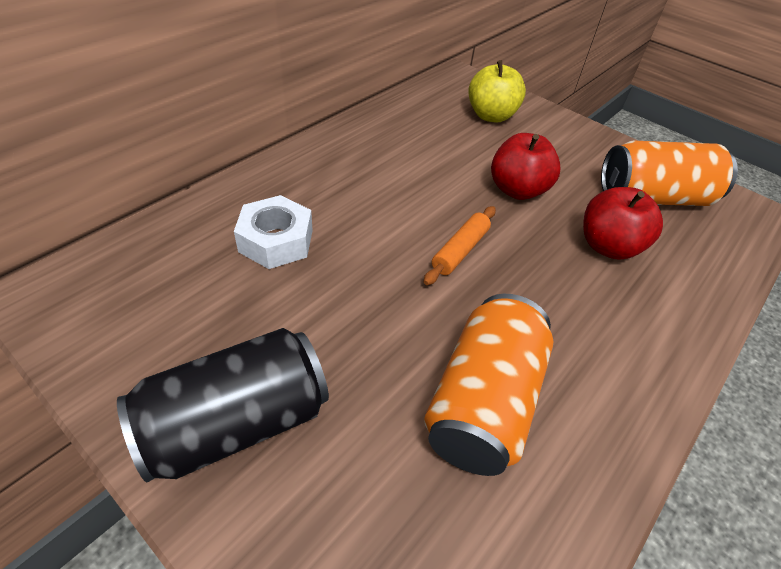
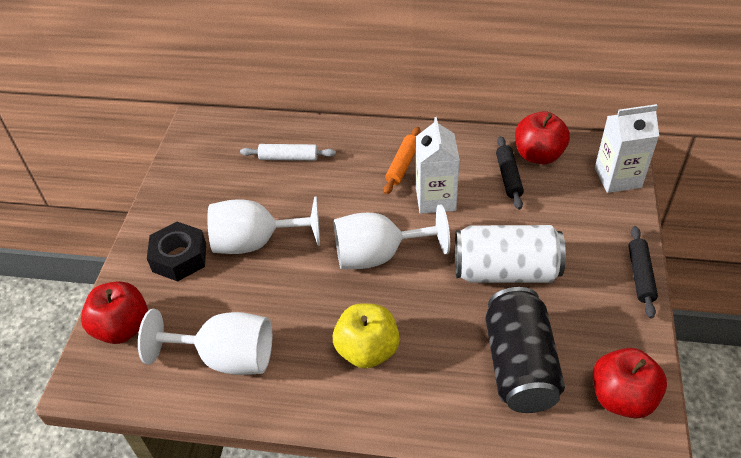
black nut: 0 -> 1
black rolling pin: 0 -> 2
orange can: 2 -> 0
red apple: 2 -> 3
white can: 0 -> 1
white carton: 0 -> 2
white goblet: 0 -> 3
white nut: 1 -> 0
white rolling pin: 0 -> 1

